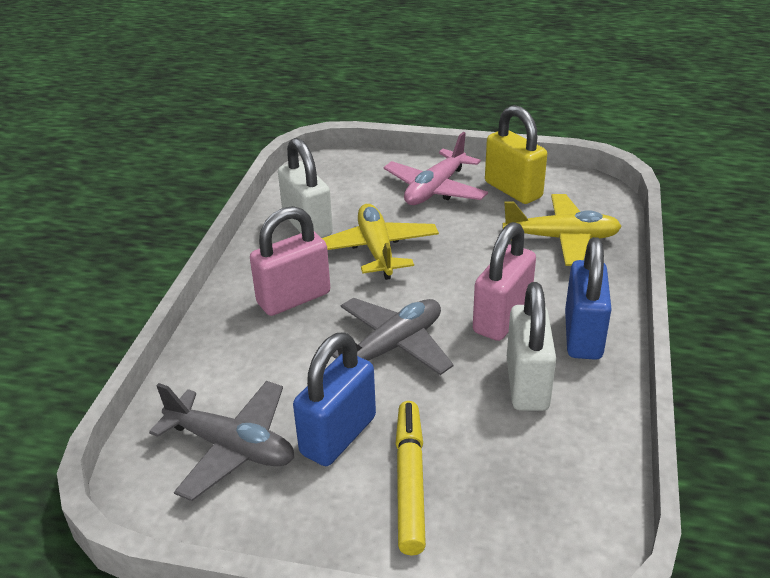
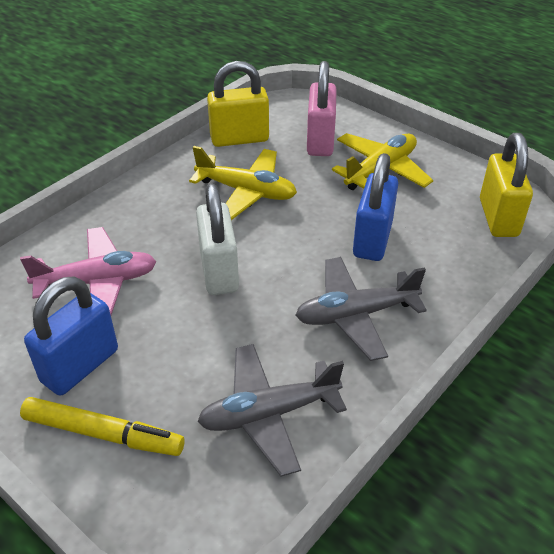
pink padlock: 2 -> 1
white padlock: 2 -> 1
yellow padlock: 1 -> 2

